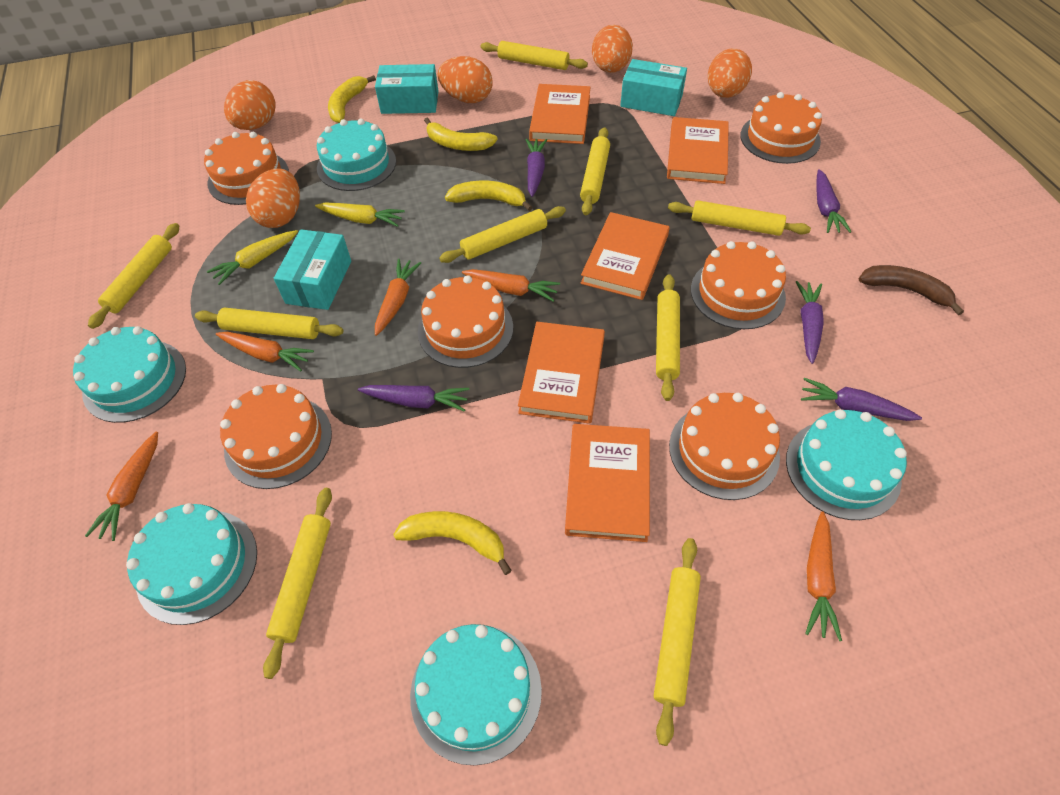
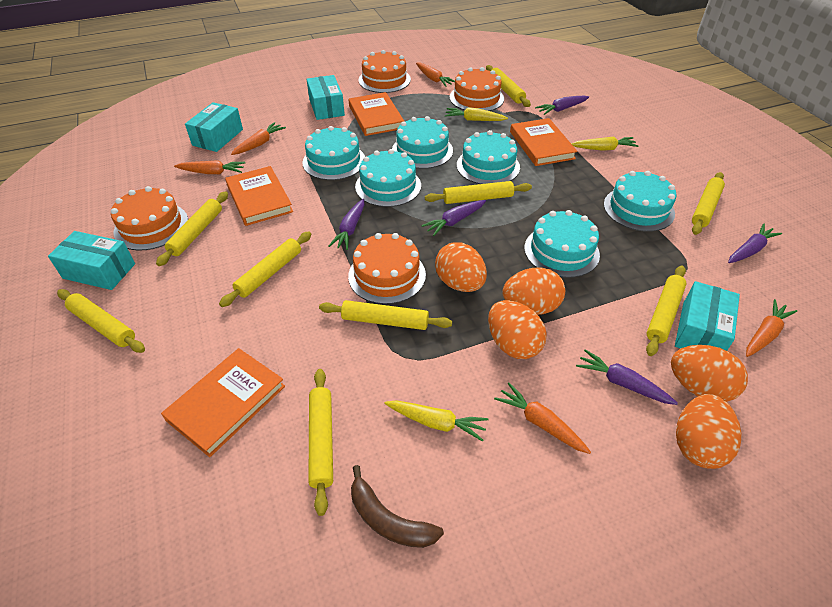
orange book: 5 -> 4
orange cake: 6 -> 4
turquoise box: 3 -> 4
turquoise cake: 5 -> 6
yellow banana: 4 -> 0
yellow carrot: 2 -> 3

